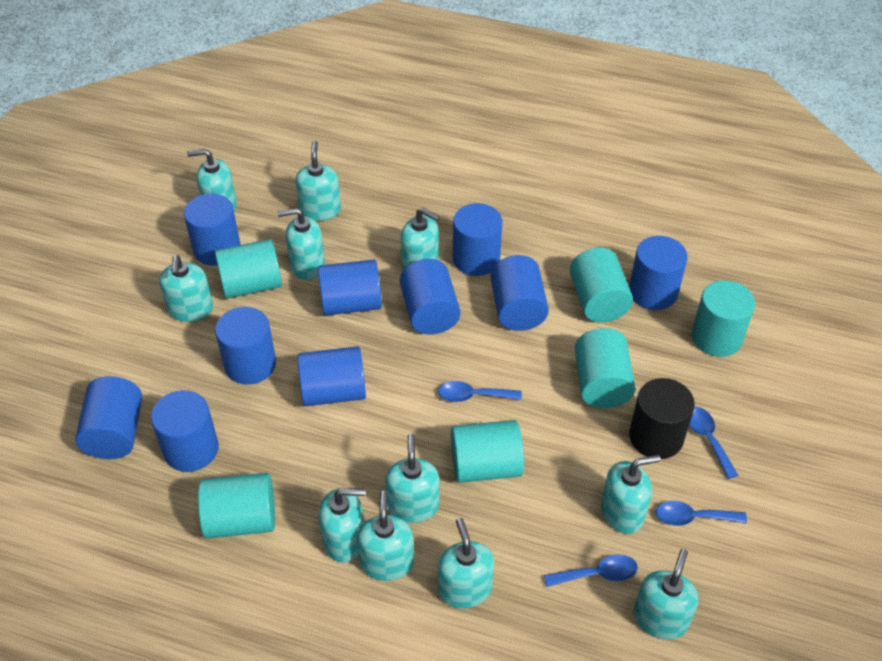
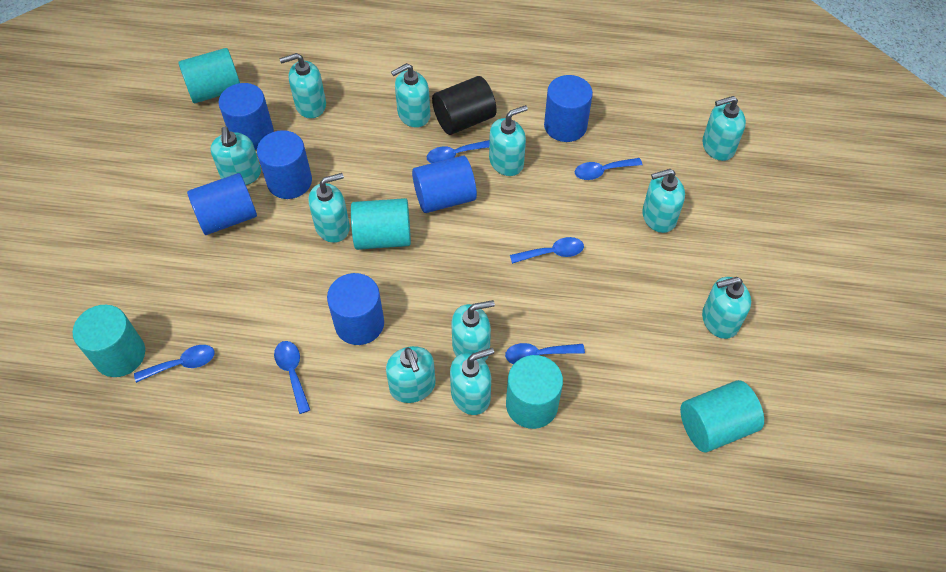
blue cylinder: 10 -> 6
blue spoon: 4 -> 6
turquoise cylinder: 6 -> 5

